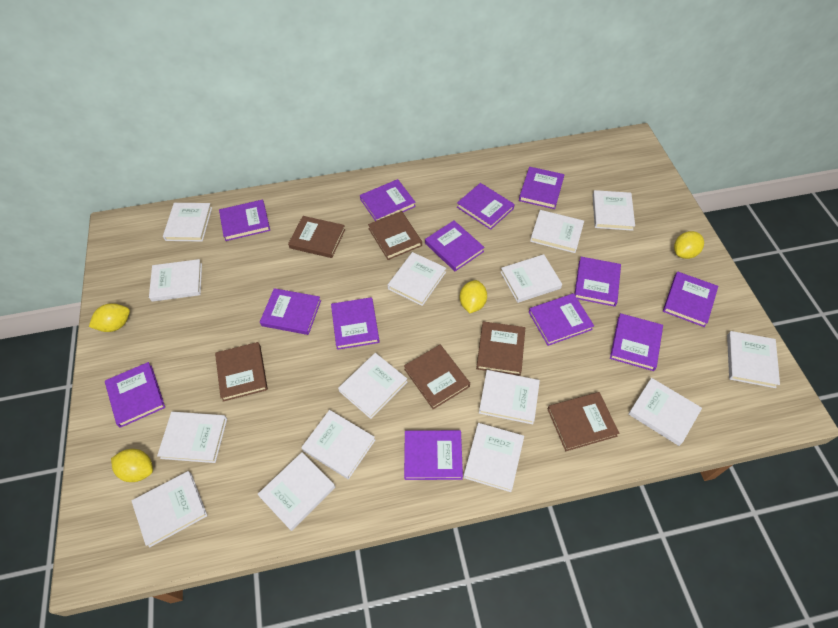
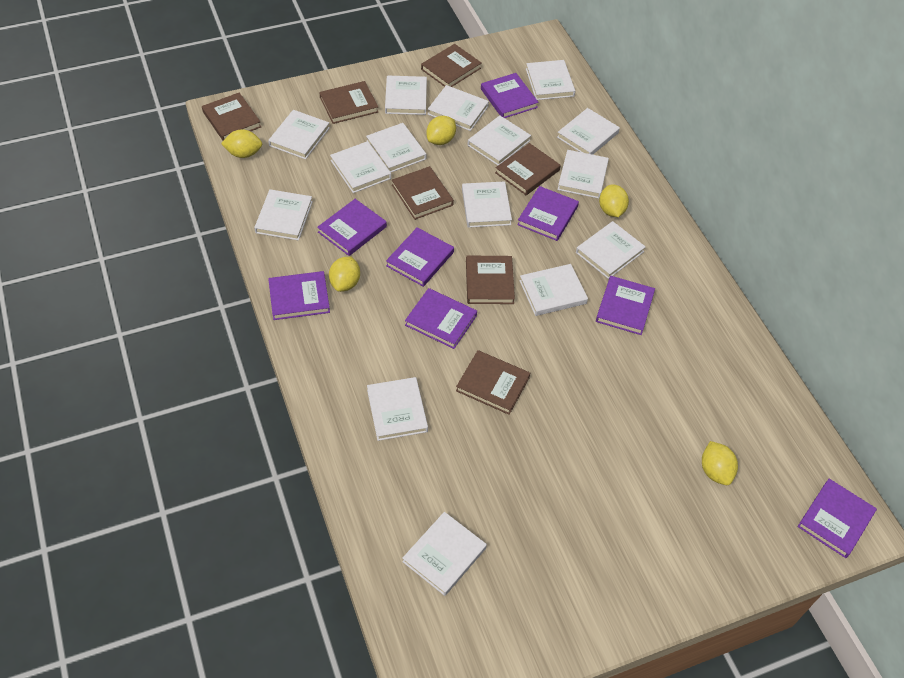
brown book: 6 -> 7
purple book: 13 -> 8
yellow lemon: 4 -> 5

